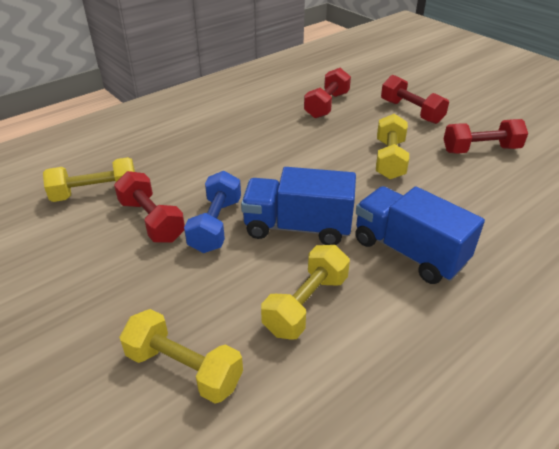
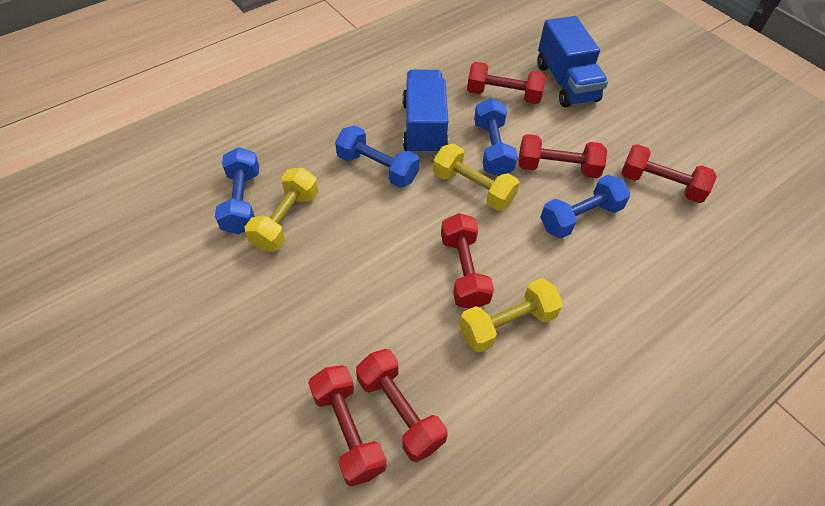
blue dumbbell: 1 -> 4
red dumbbell: 4 -> 6
yellow dumbbell: 4 -> 3

